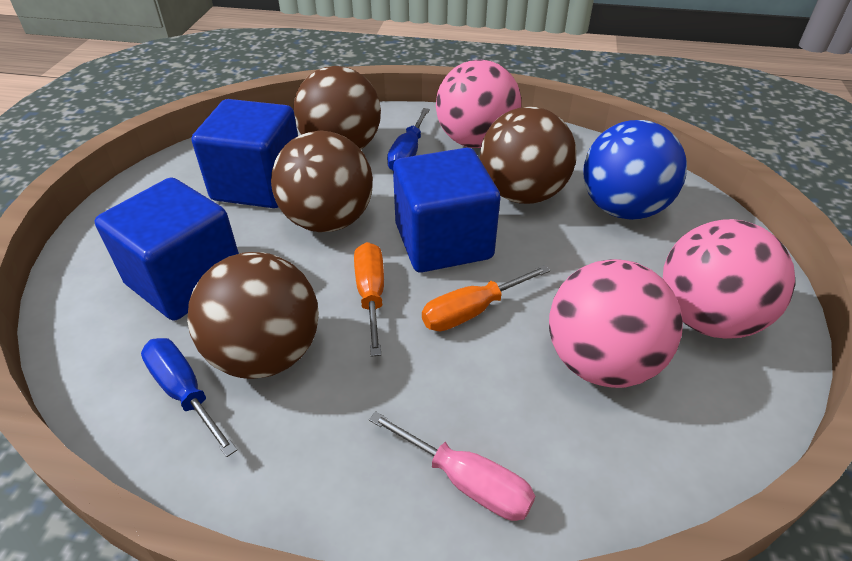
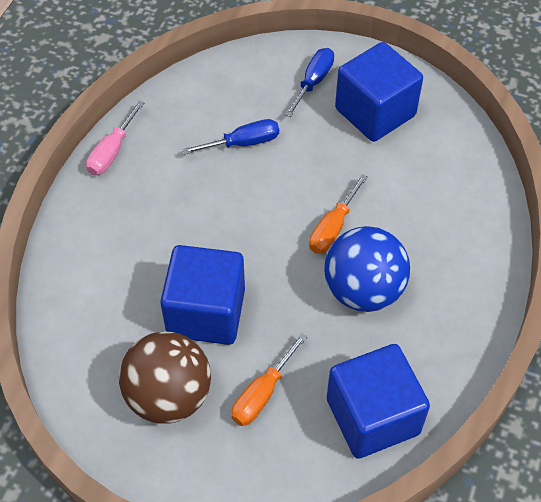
brown ball: 4 -> 1
pink ball: 3 -> 0

